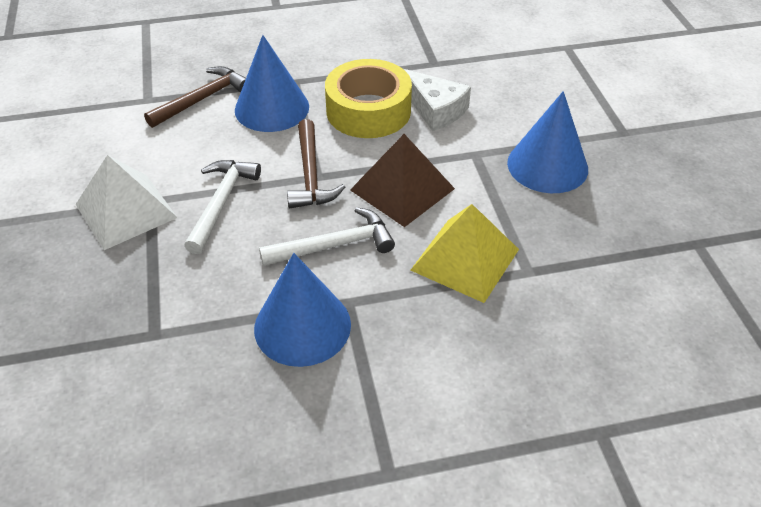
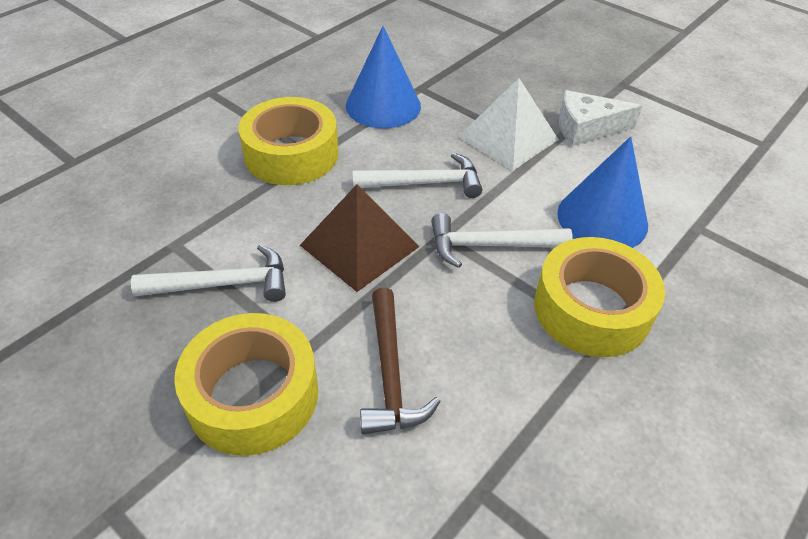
blue cone: 3 -> 2
brown hammer: 2 -> 1
white hammer: 2 -> 3
yellow pyramid: 1 -> 0
yellow tape: 1 -> 3

